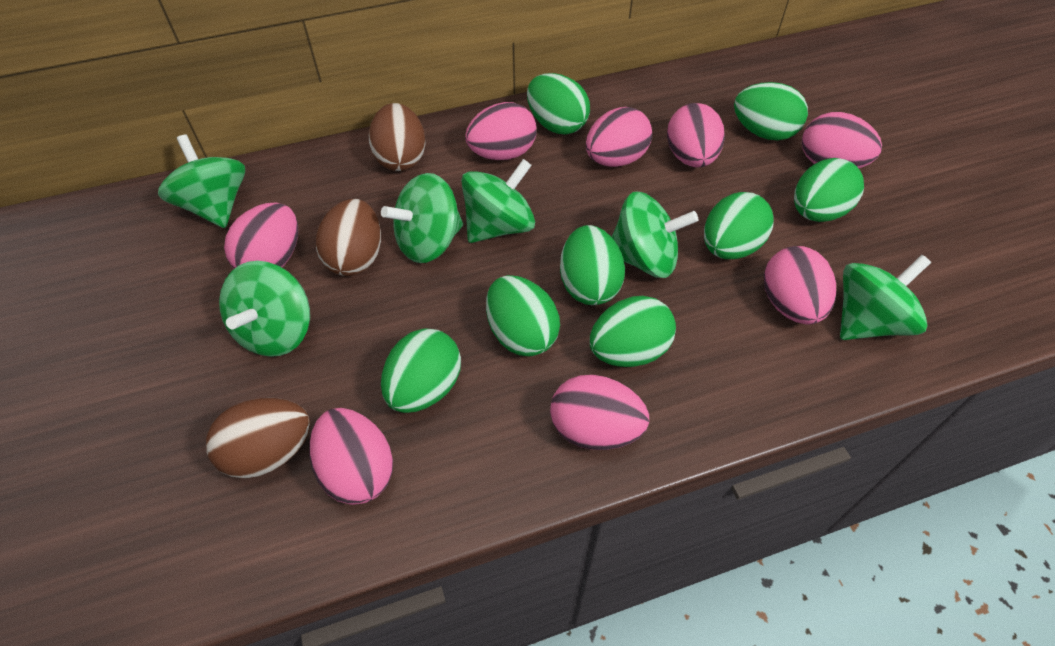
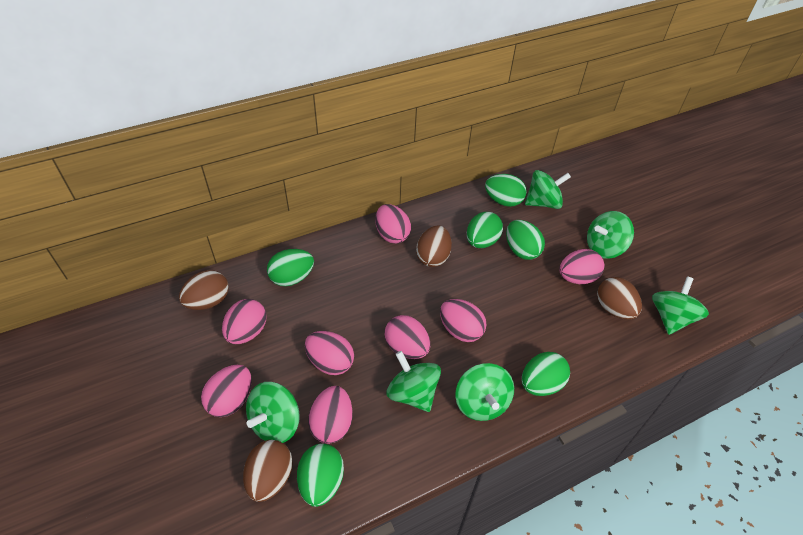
brown egg: 3 -> 4
green egg: 8 -> 6

